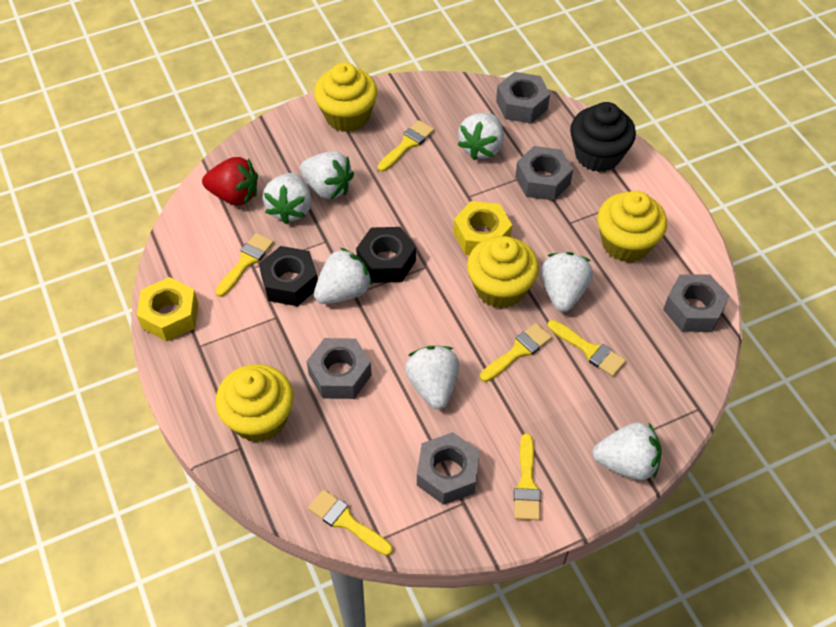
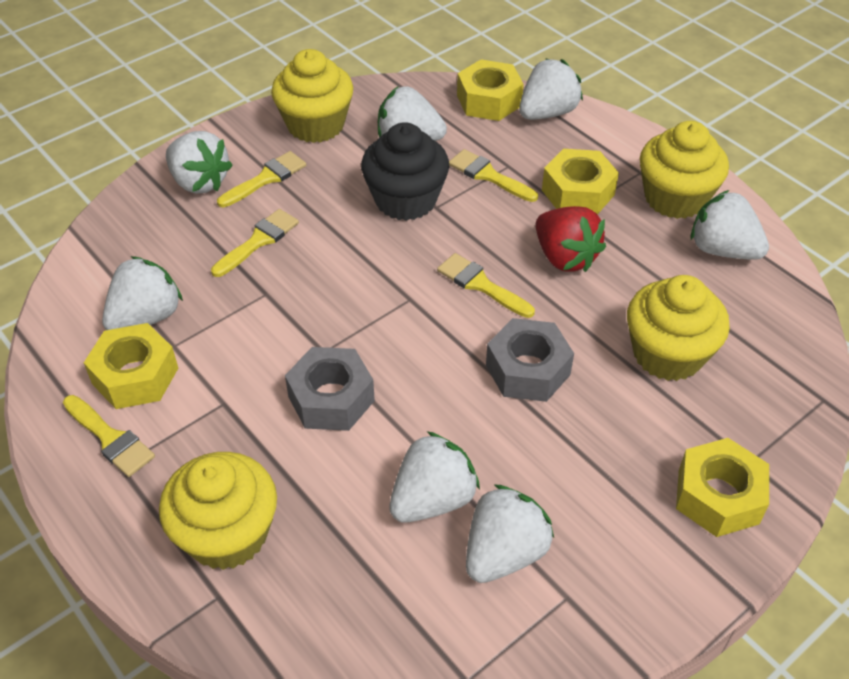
black nut: 2 -> 0
grey nut: 5 -> 2
yellow brush: 6 -> 5
yellow nut: 2 -> 4

